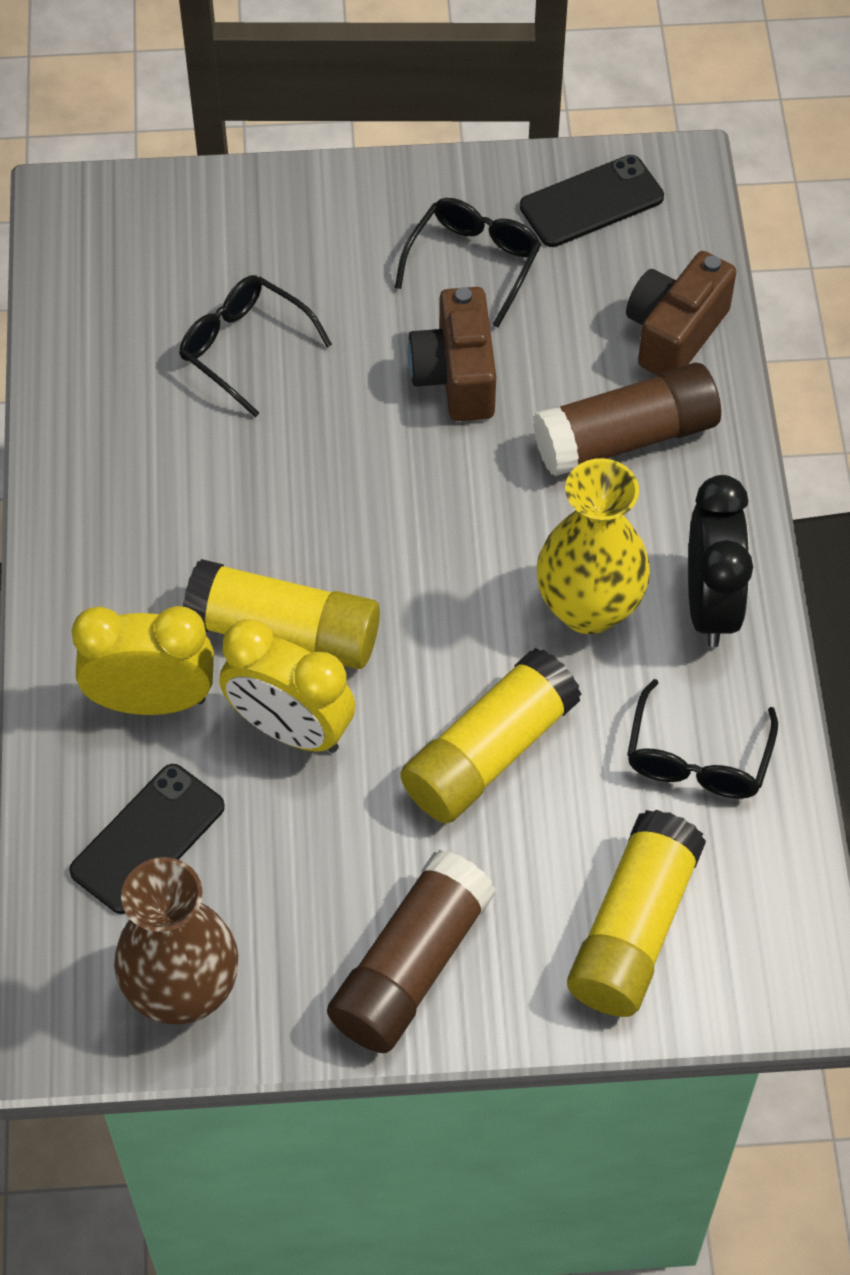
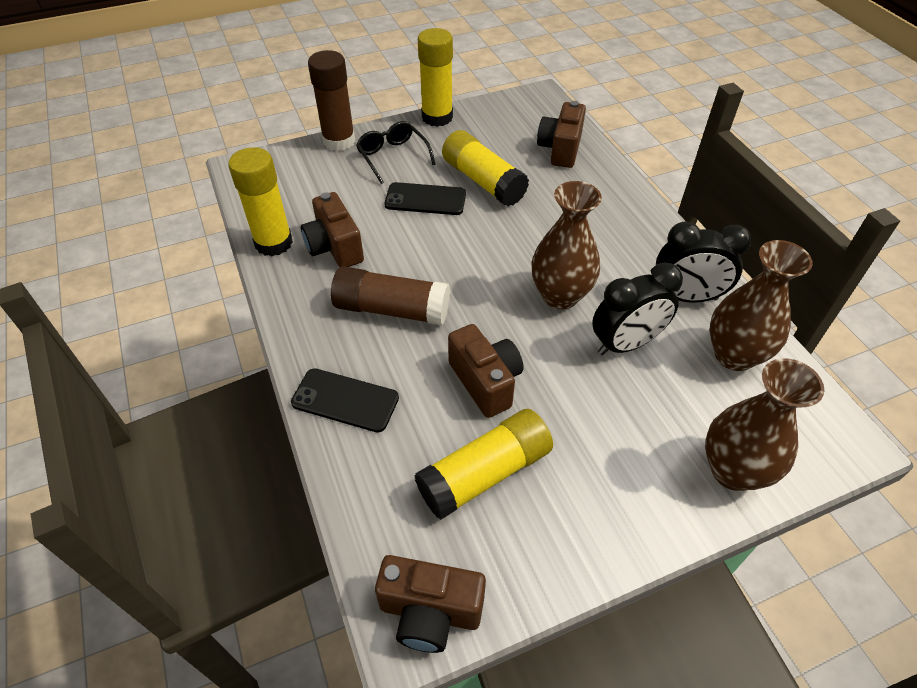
black clock: 1 -> 2
black glasses: 3 -> 1
brown camera: 2 -> 4
brown vase: 1 -> 3
yellow clock: 2 -> 0
yellow glue stick: 3 -> 4
yellow vase: 1 -> 0

